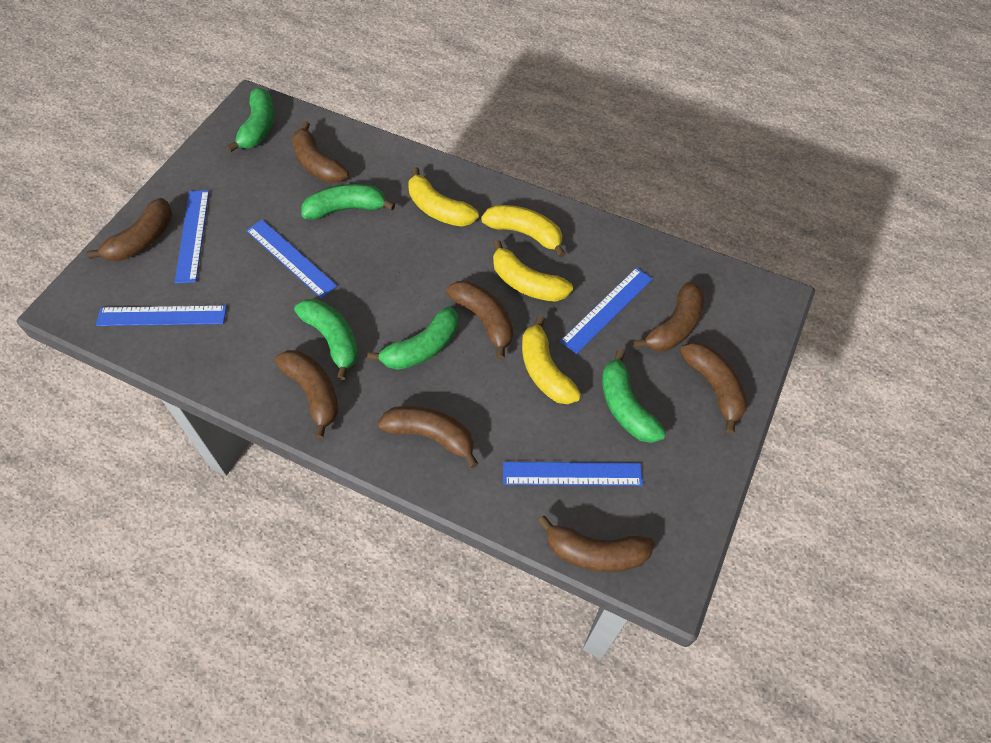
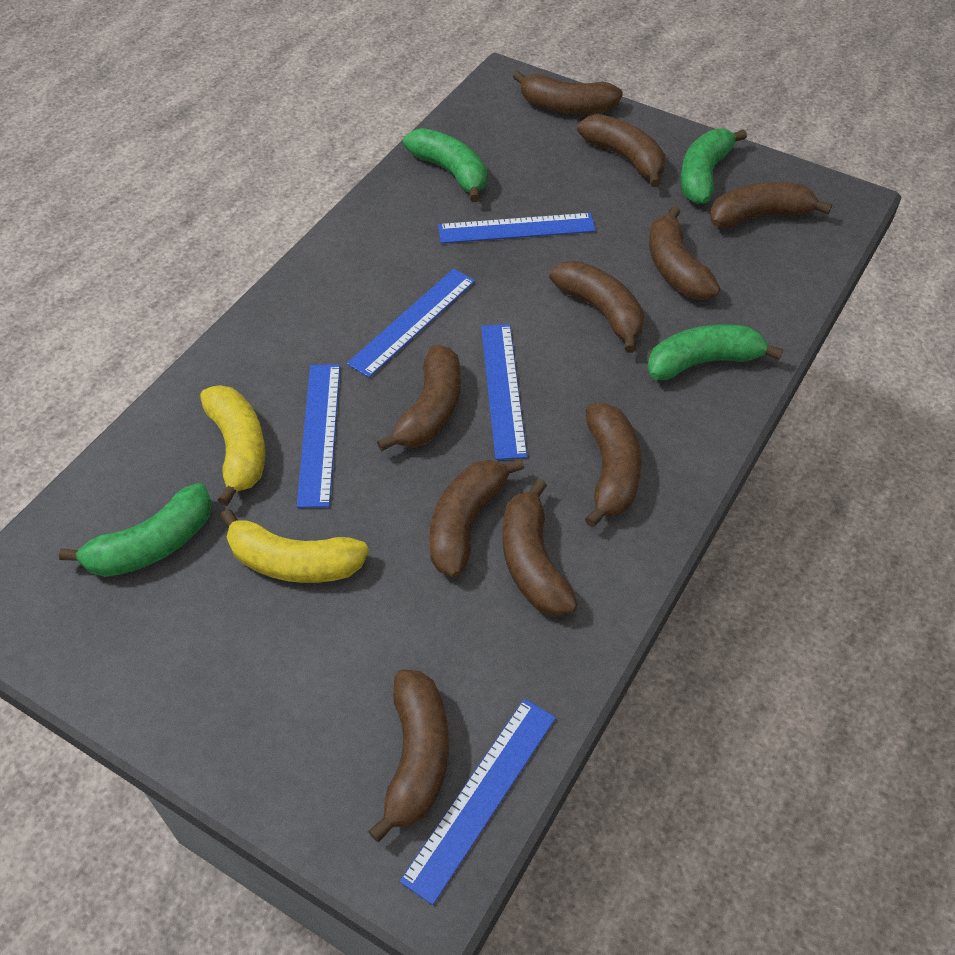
brown banana: 8 -> 10
green banana: 5 -> 4
yellow banana: 4 -> 2

